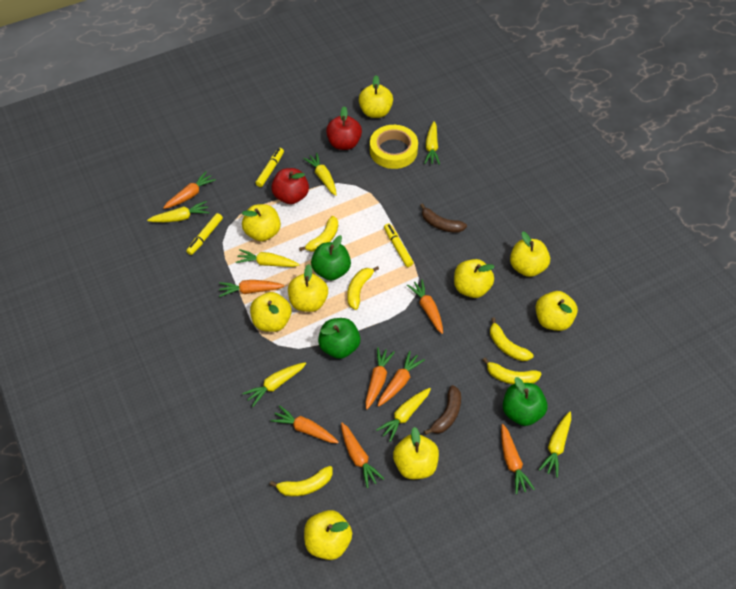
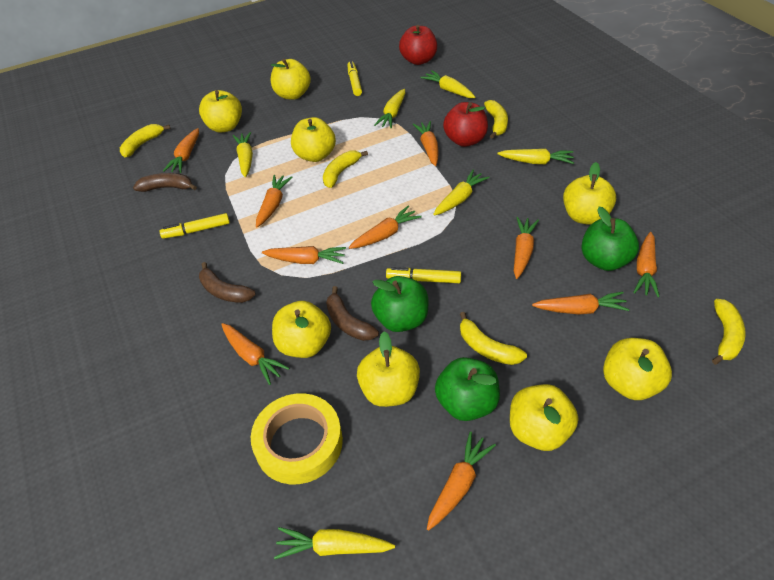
brown banana: 2 -> 3
orange carrot: 8 -> 10
yellow apple: 9 -> 8
yellow carrot: 7 -> 6

